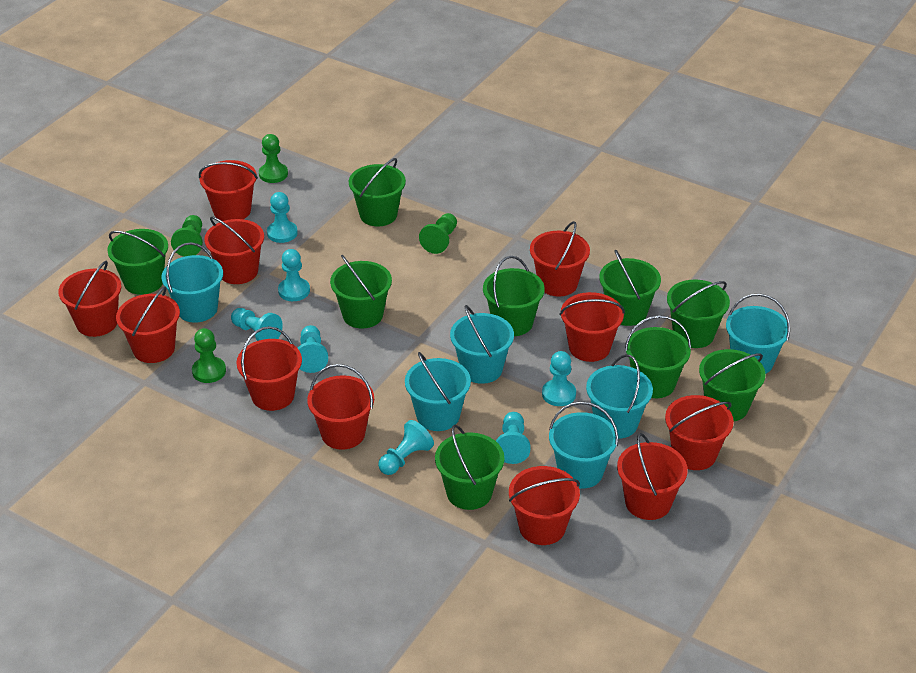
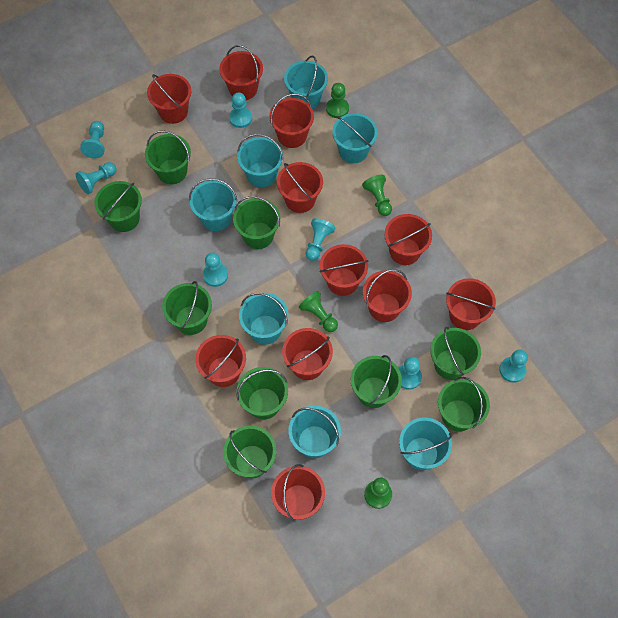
turquoise bucket: 6 -> 7

